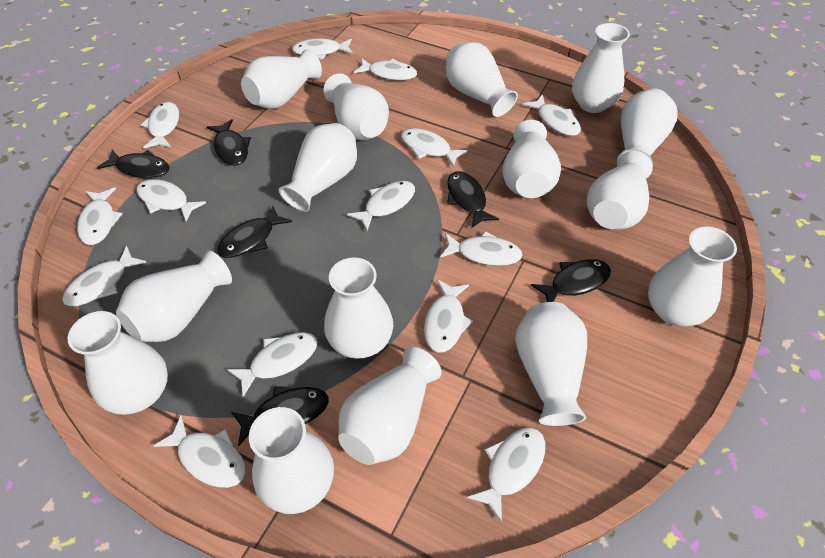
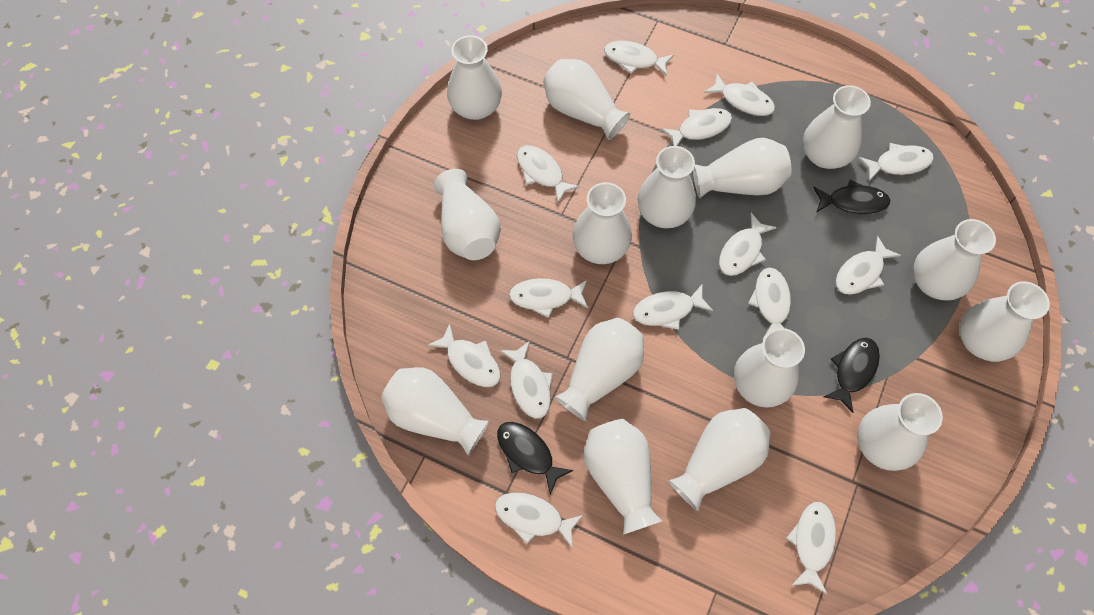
black fish: 6 -> 3

